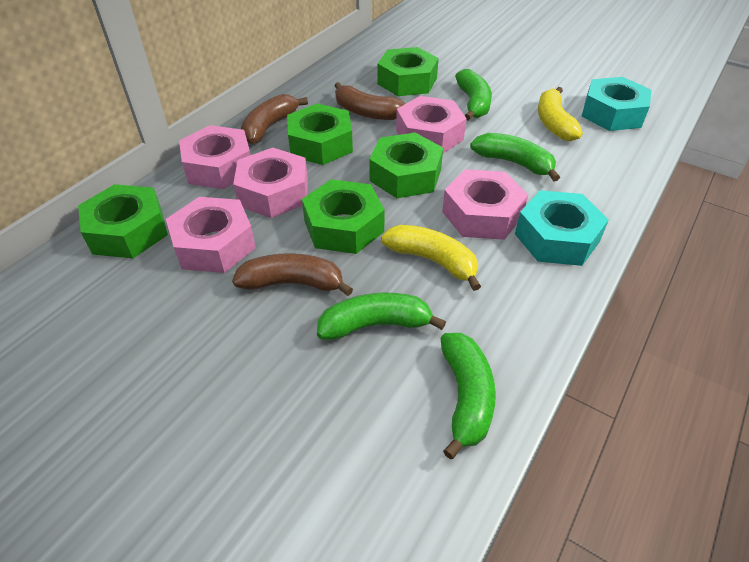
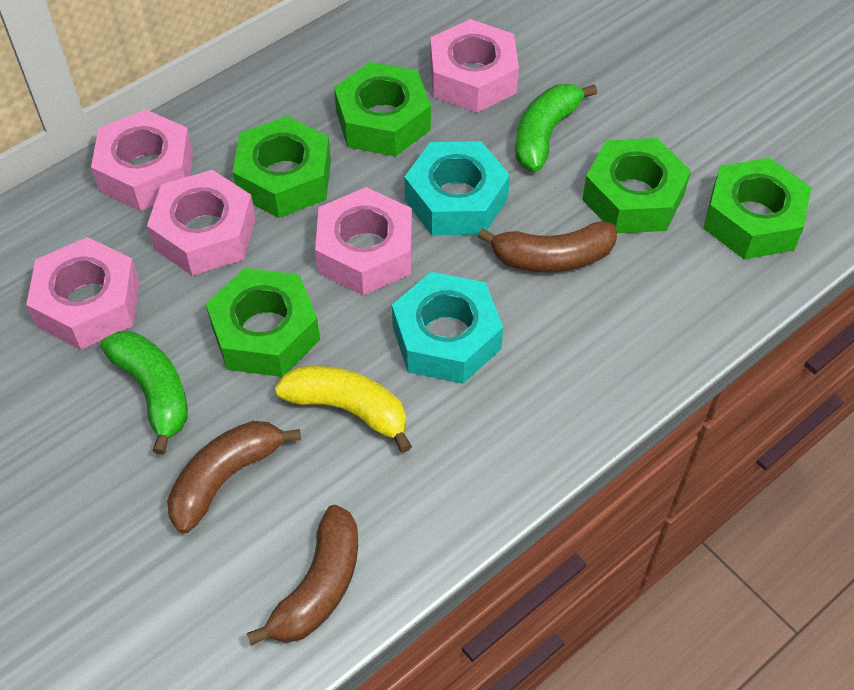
green banana: 4 -> 2
yellow banana: 2 -> 1

